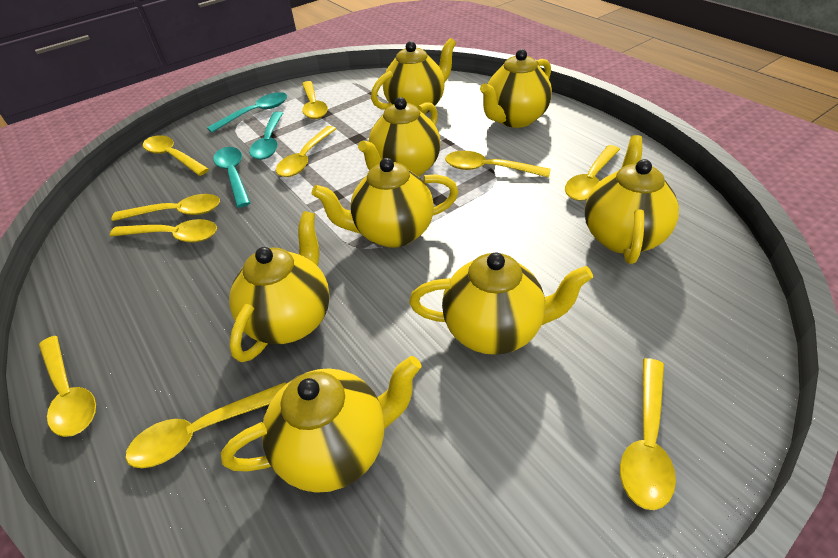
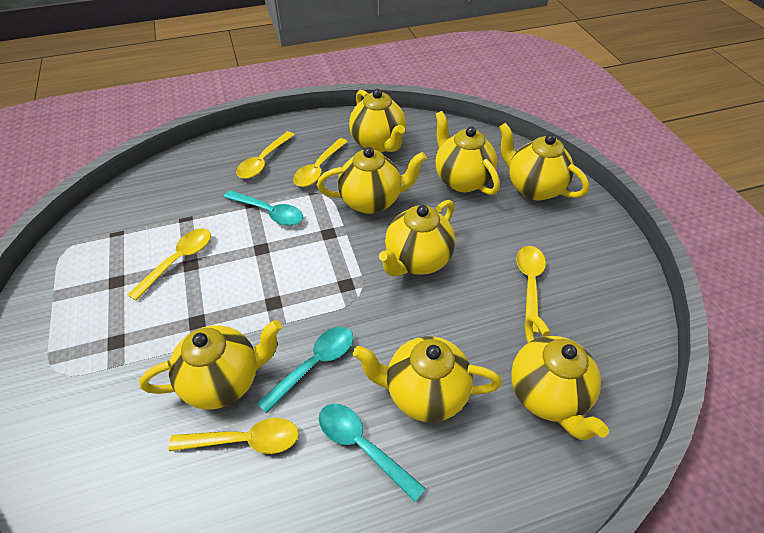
yellow spoon: 10 -> 5

